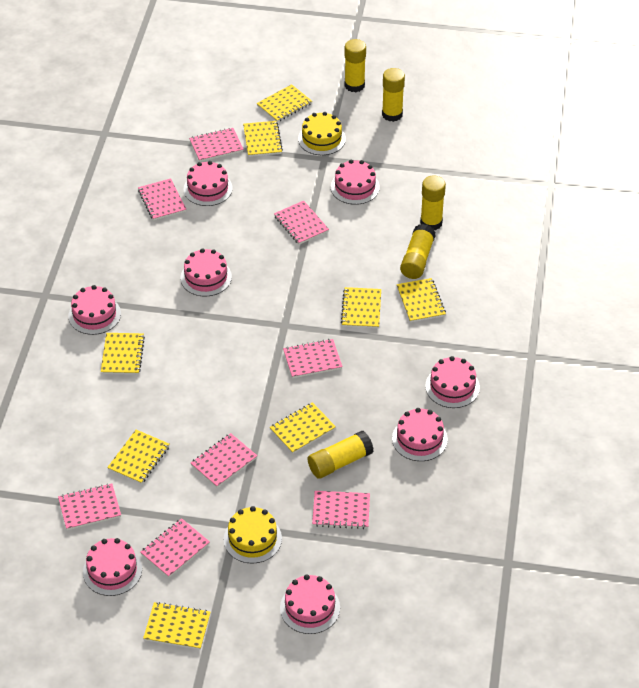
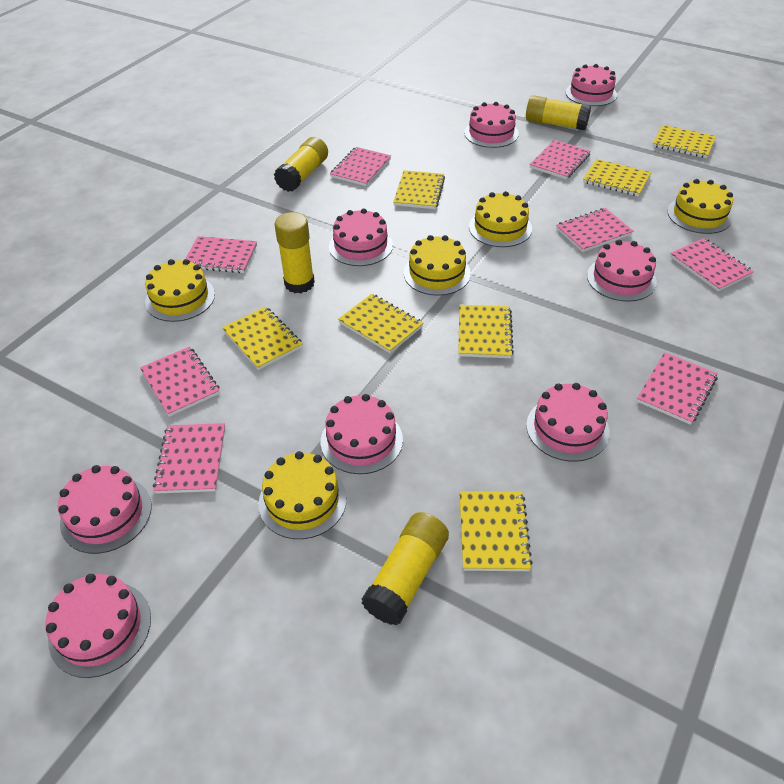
yellow cake: 2 -> 5
yellow glue stick: 5 -> 4
yellow notebook: 8 -> 7

